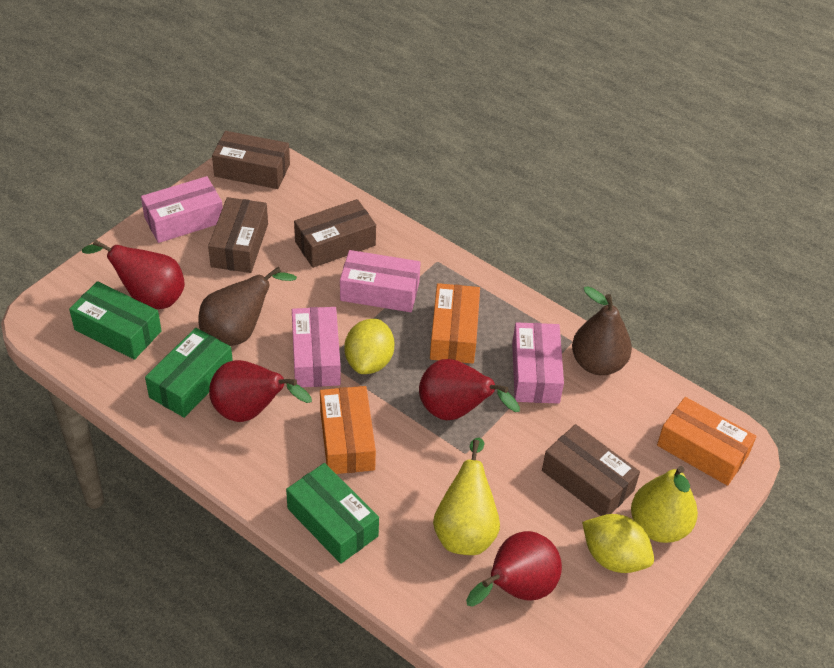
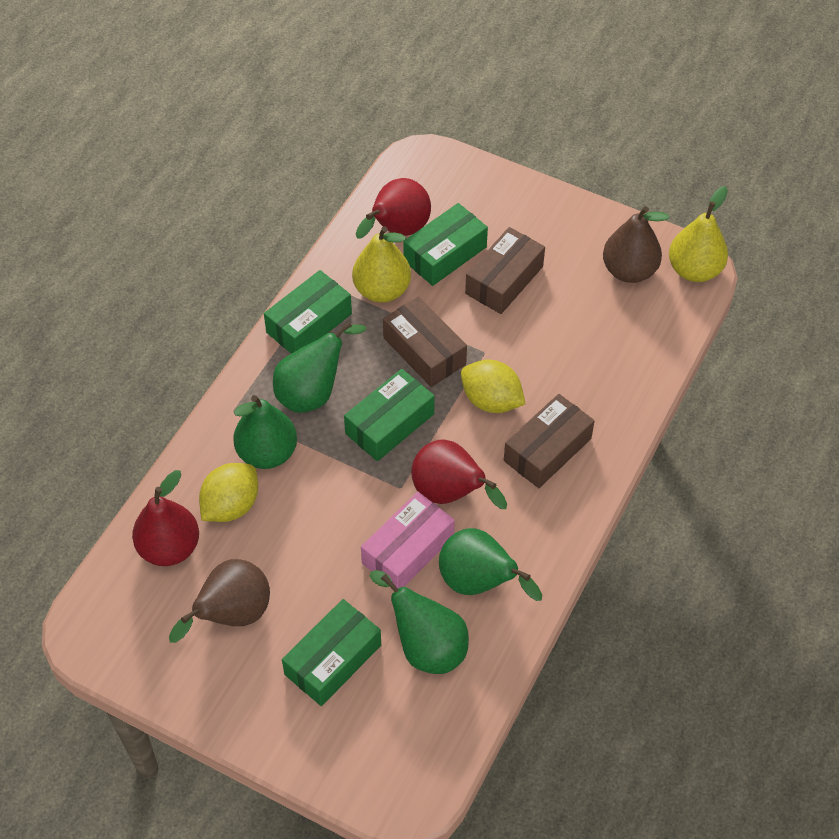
brown box: 4 -> 3
green box: 3 -> 4
green pear: 0 -> 4
orange box: 3 -> 0
pink box: 4 -> 1
red pear: 4 -> 3

